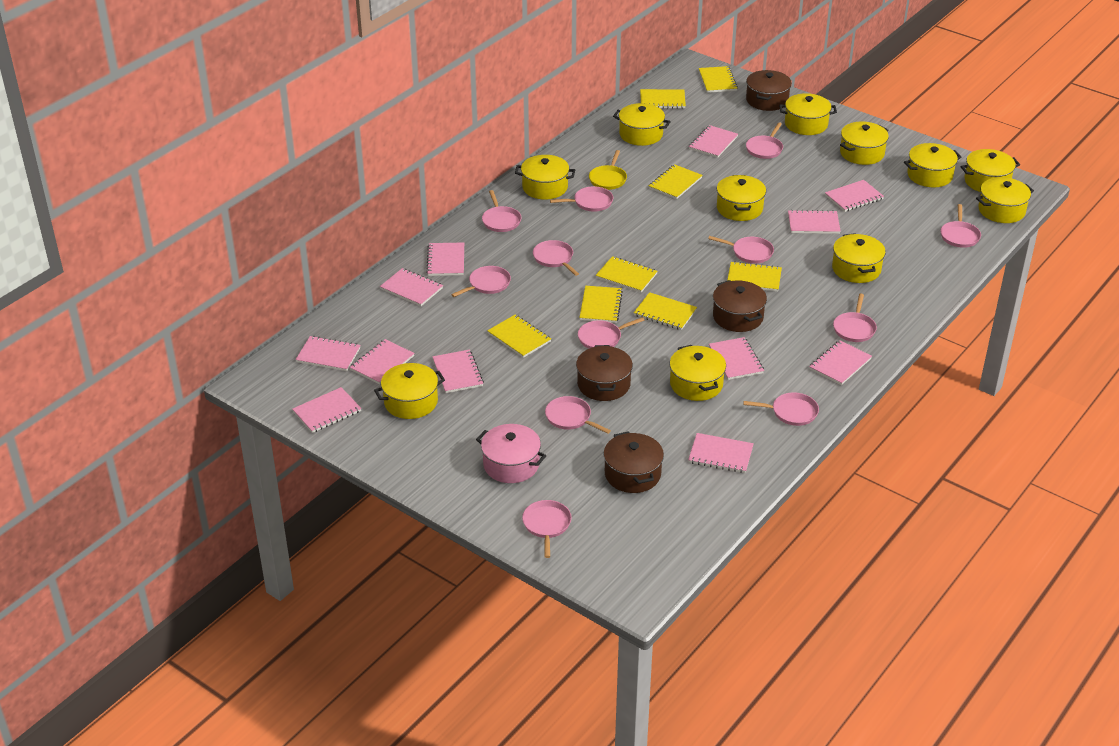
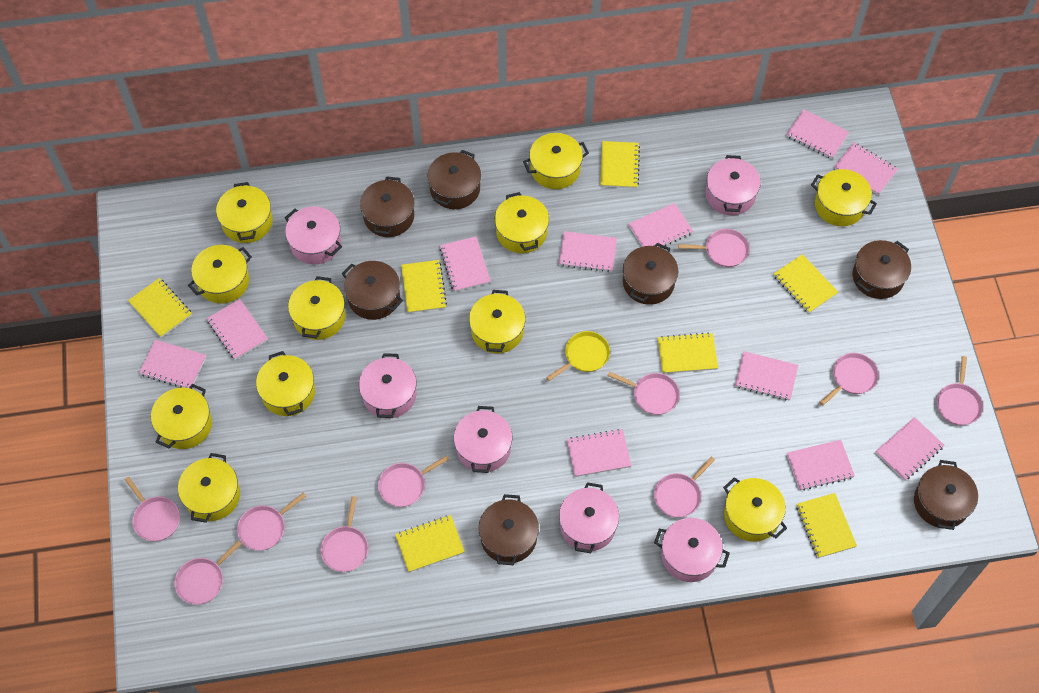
brown pot: 4 -> 7
pink notebook: 12 -> 11
pink pan: 12 -> 10
pink pot: 1 -> 6
yellow notebook: 8 -> 7

